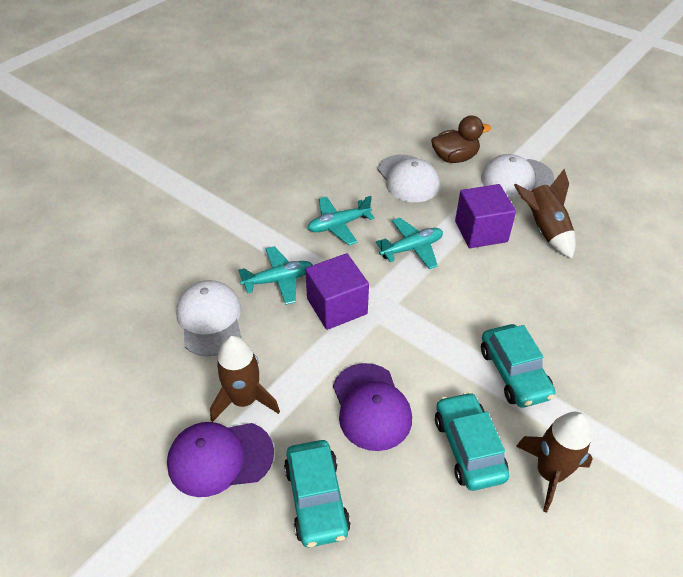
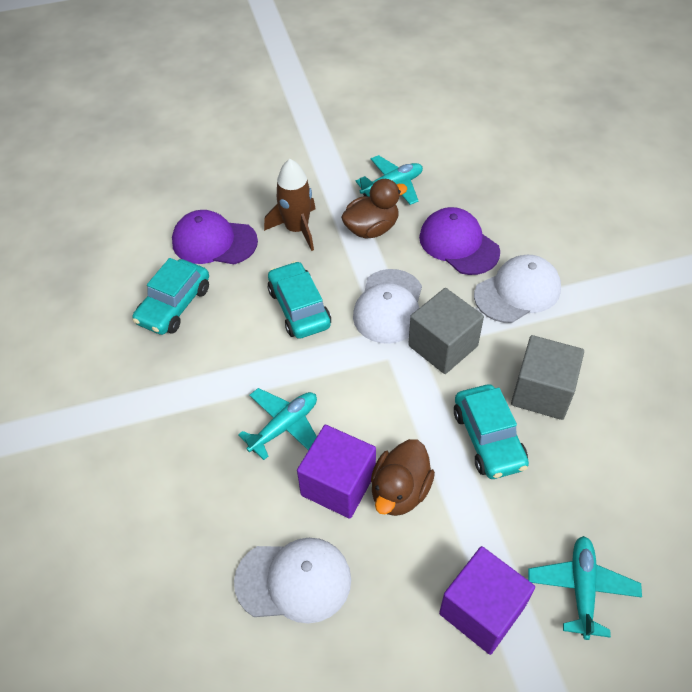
brown duck: 1 -> 2
brown rocket: 3 -> 1
grey cube: 0 -> 2

